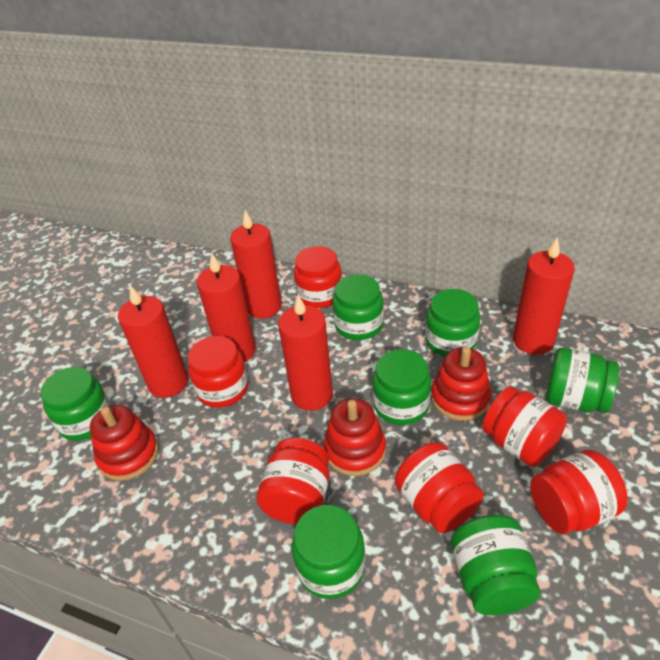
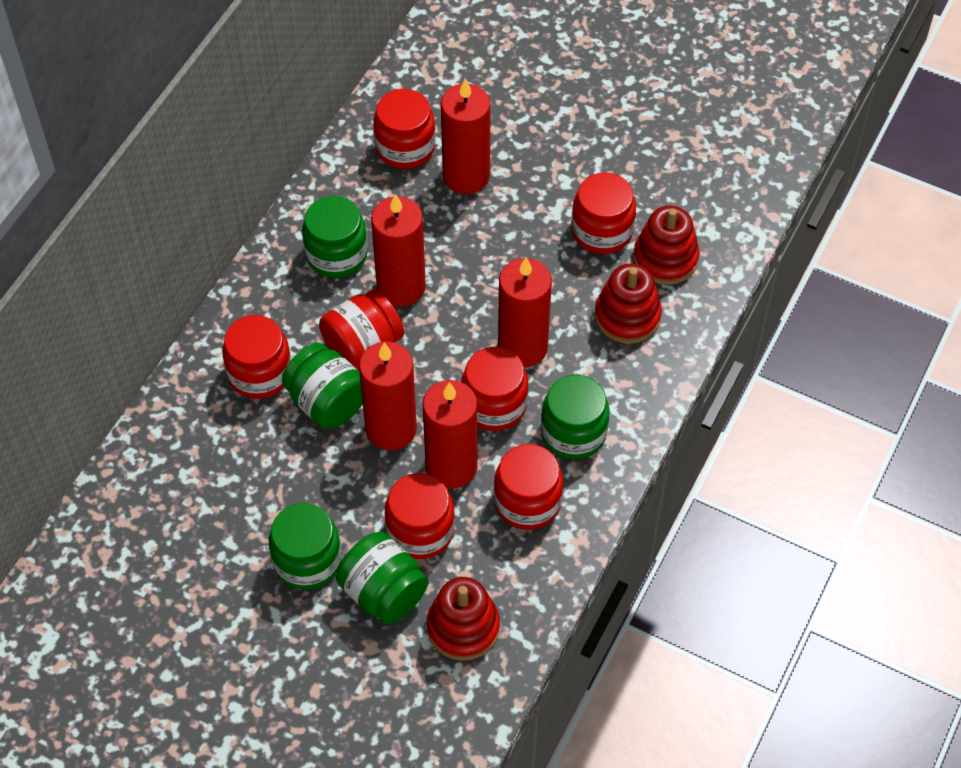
green jar: 7 -> 5
red jar: 6 -> 7

